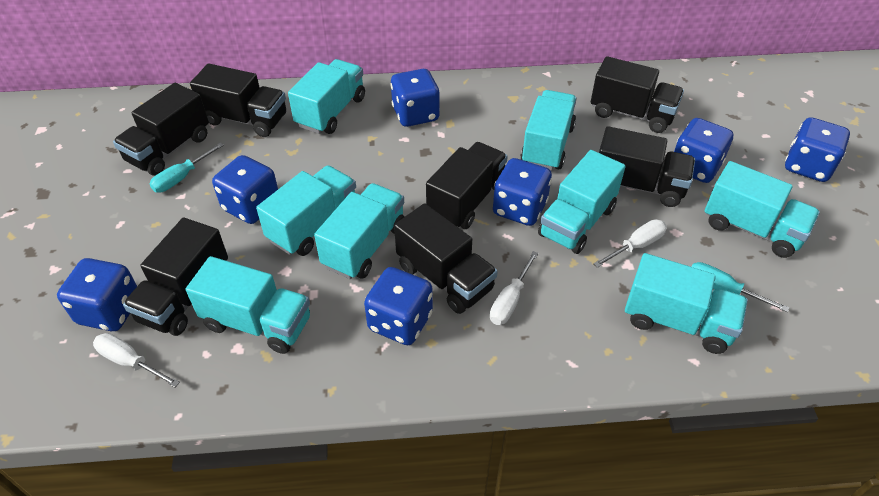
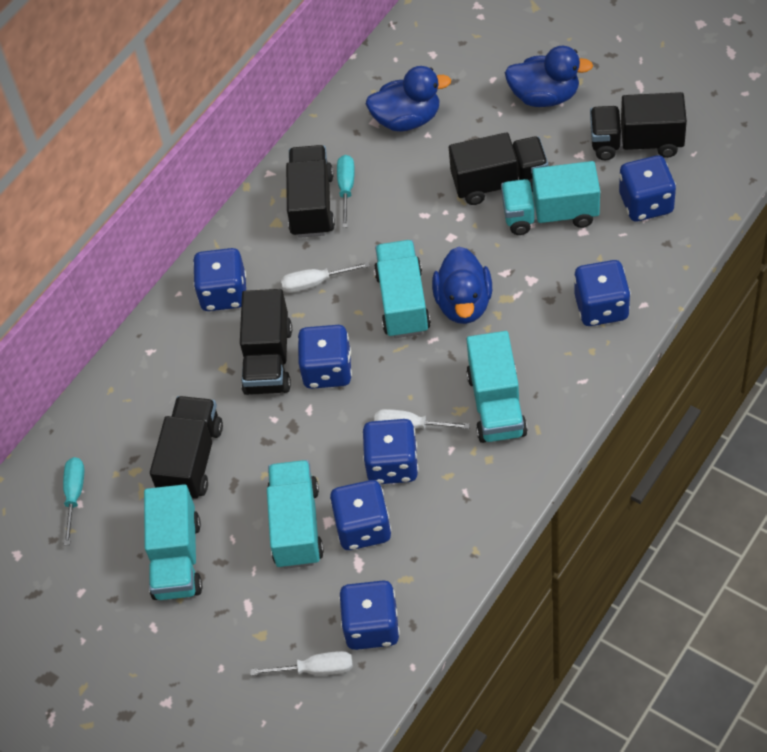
black truck: 7 -> 5
blue duck: 0 -> 3
turquoise truck: 8 -> 5

